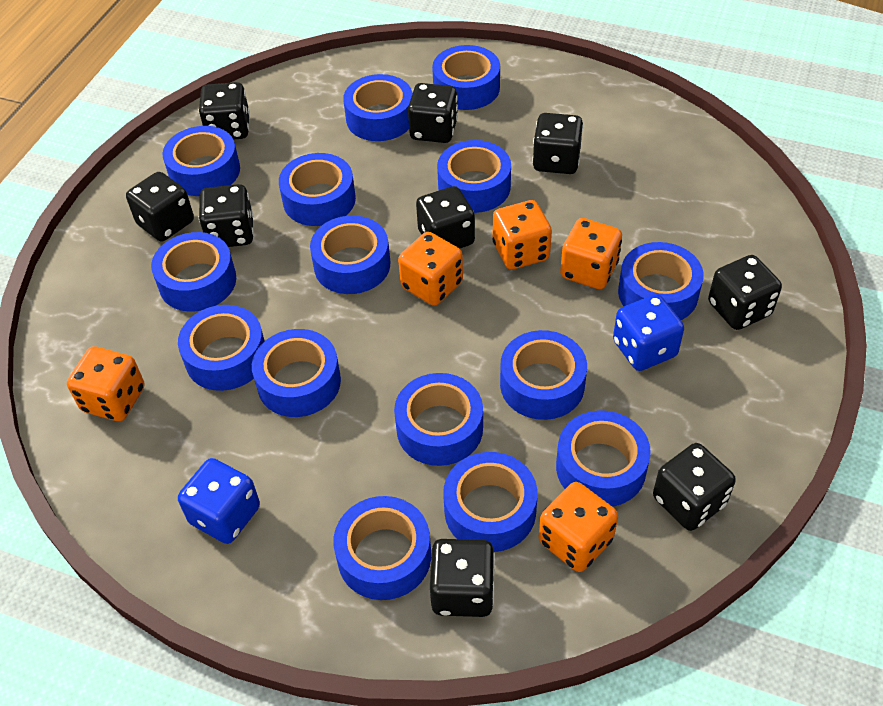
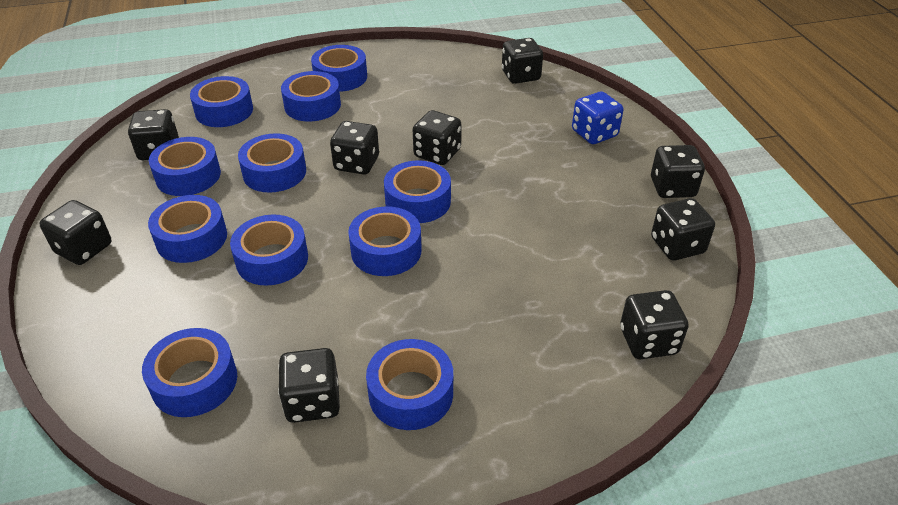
blue dice: 2 -> 1
blue tape: 15 -> 11
orange dice: 5 -> 0

